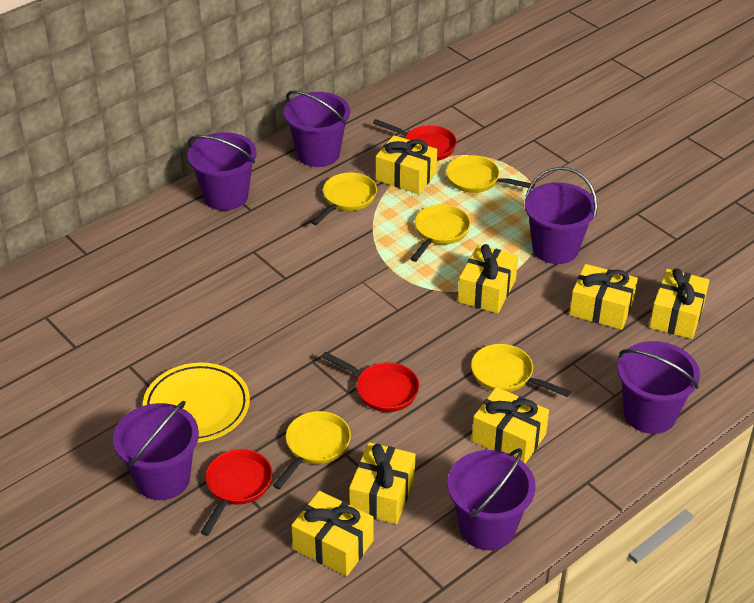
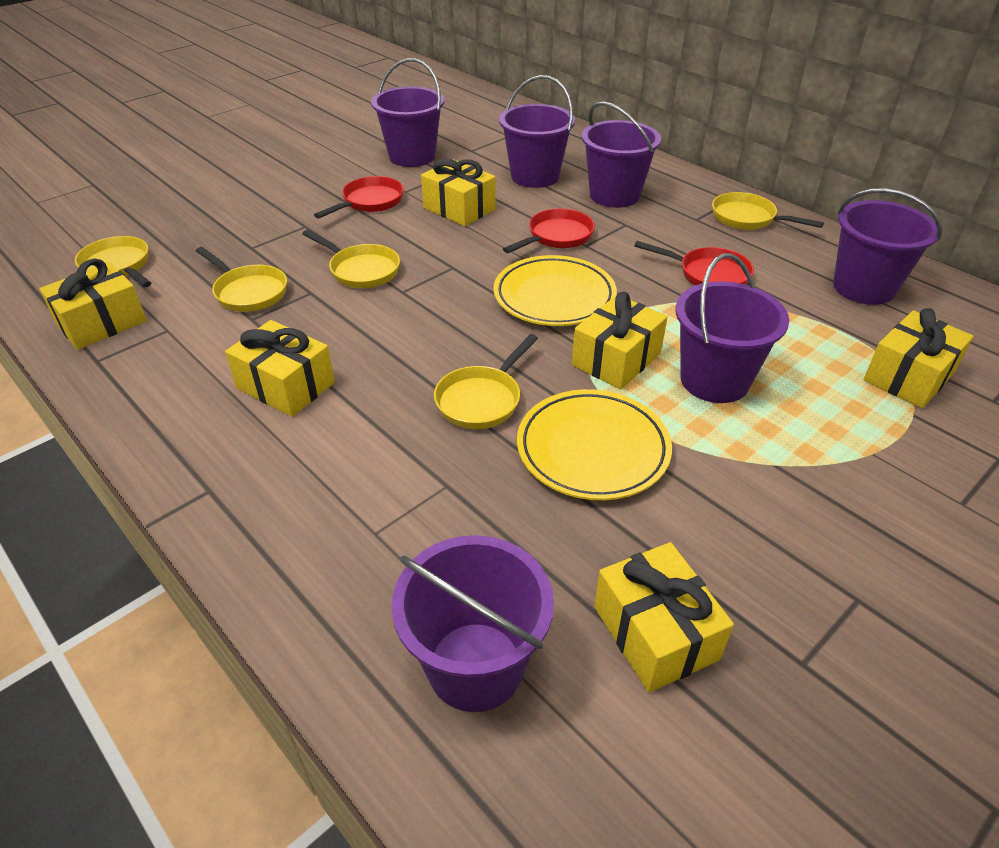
yellow gift: 7 -> 6
yellow plate: 1 -> 2

